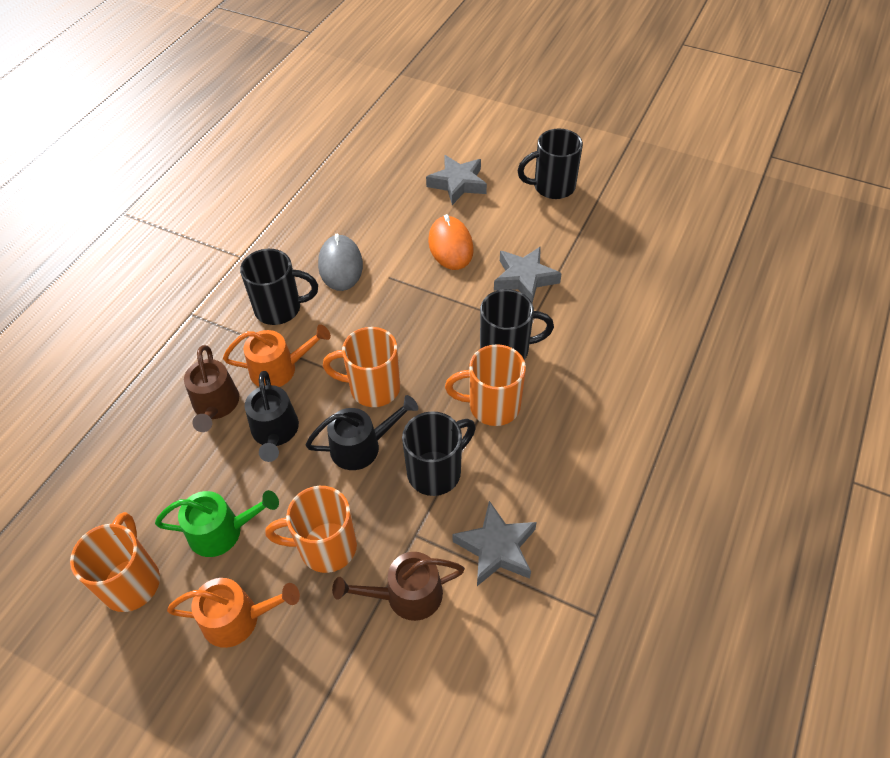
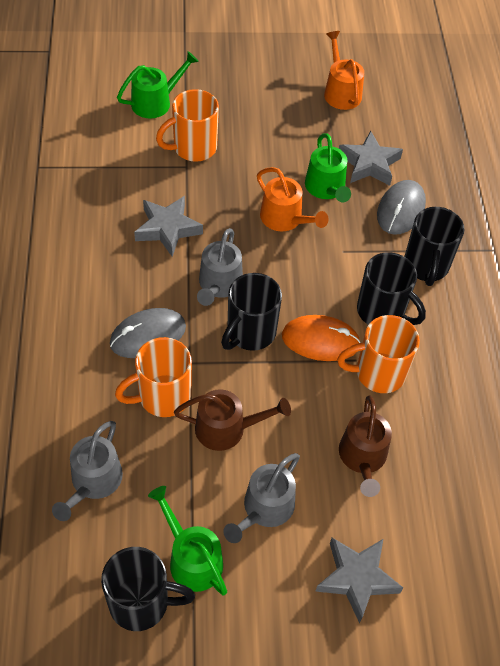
black watering can: 2 -> 0
green watering can: 1 -> 3
grey mouse: 1 -> 2
grey watering can: 0 -> 3
orange mug: 4 -> 3

